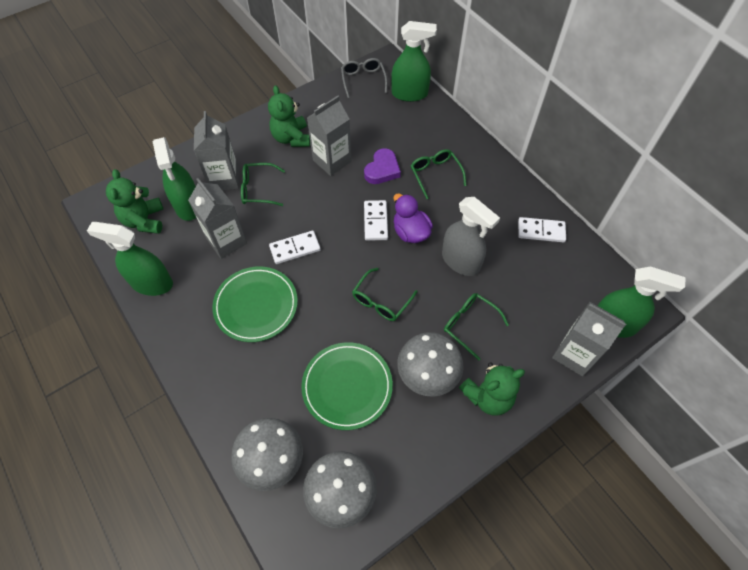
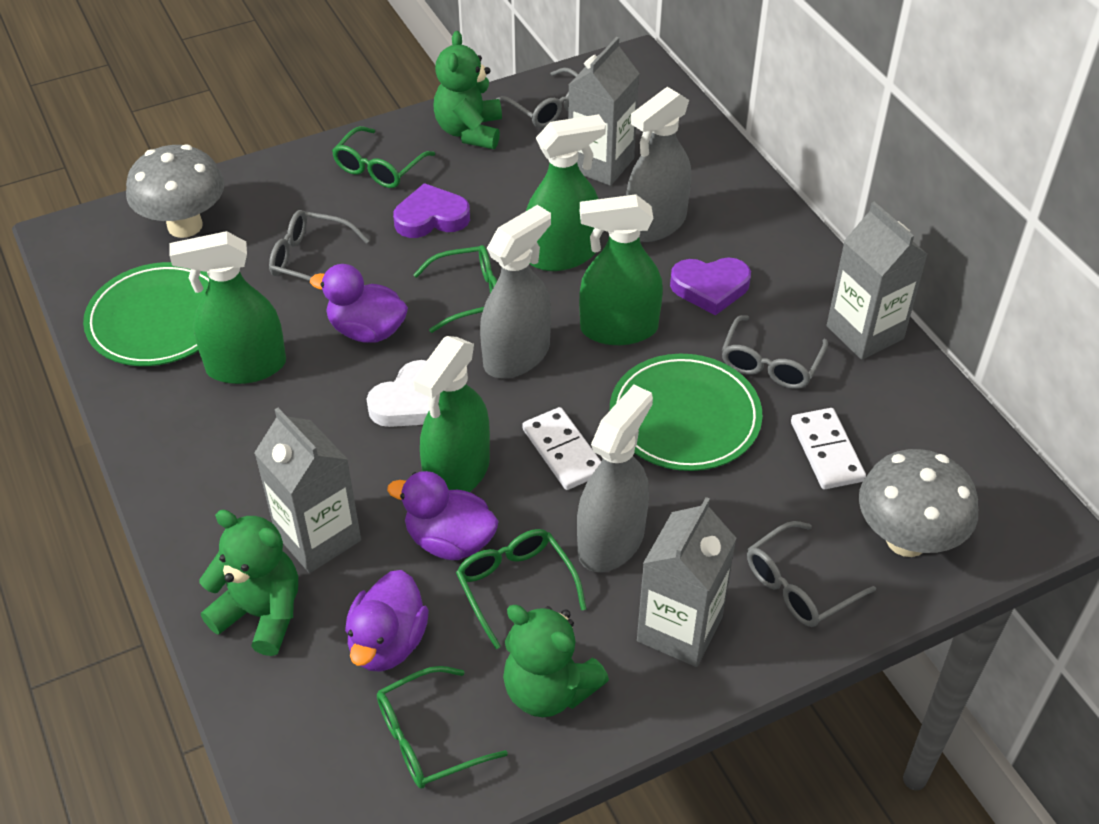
grey glasses: 1 -> 4
grey mushroom: 3 -> 2
grey spray bottle: 1 -> 3
purple duck: 1 -> 3
purple heart: 1 -> 2
white domino: 3 -> 2
white heart: 0 -> 1

